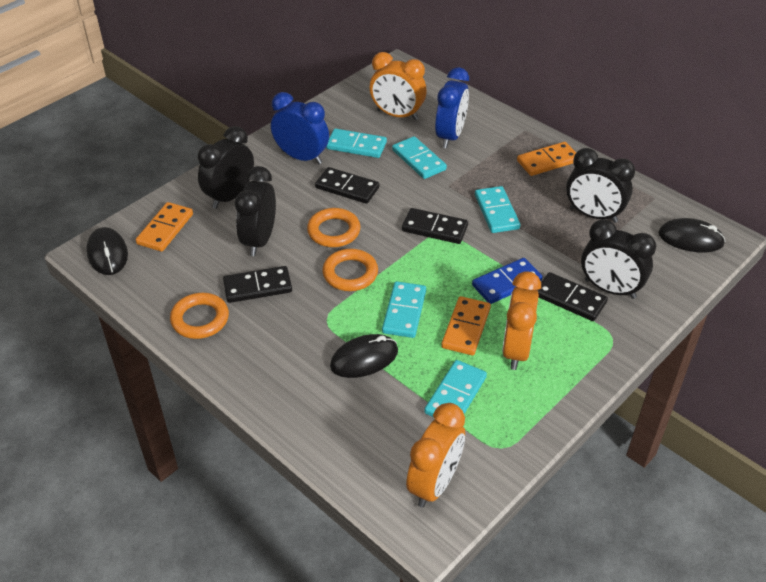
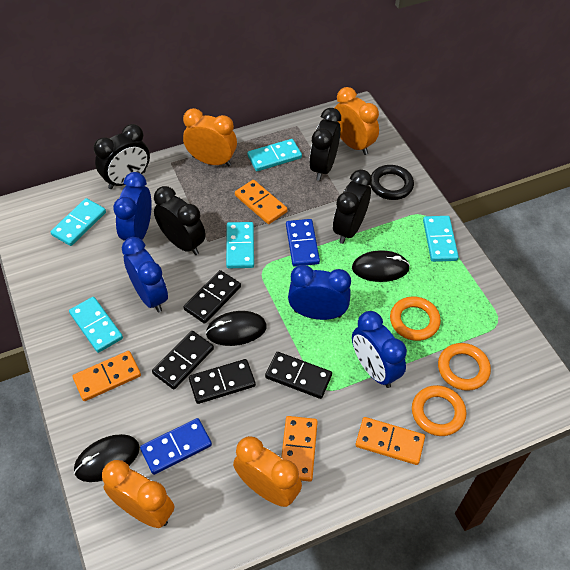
black ring: 0 -> 1
blue clock: 2 -> 4
blue domino: 1 -> 2
orange clock: 3 -> 4
orange domino: 3 -> 4

